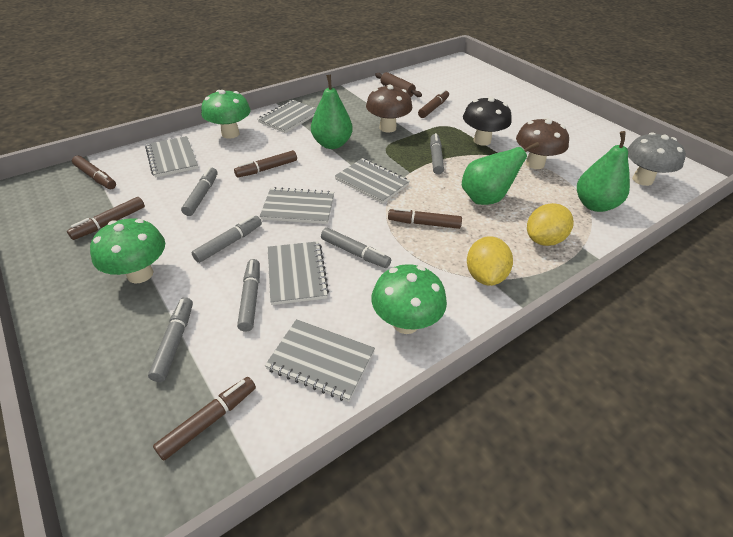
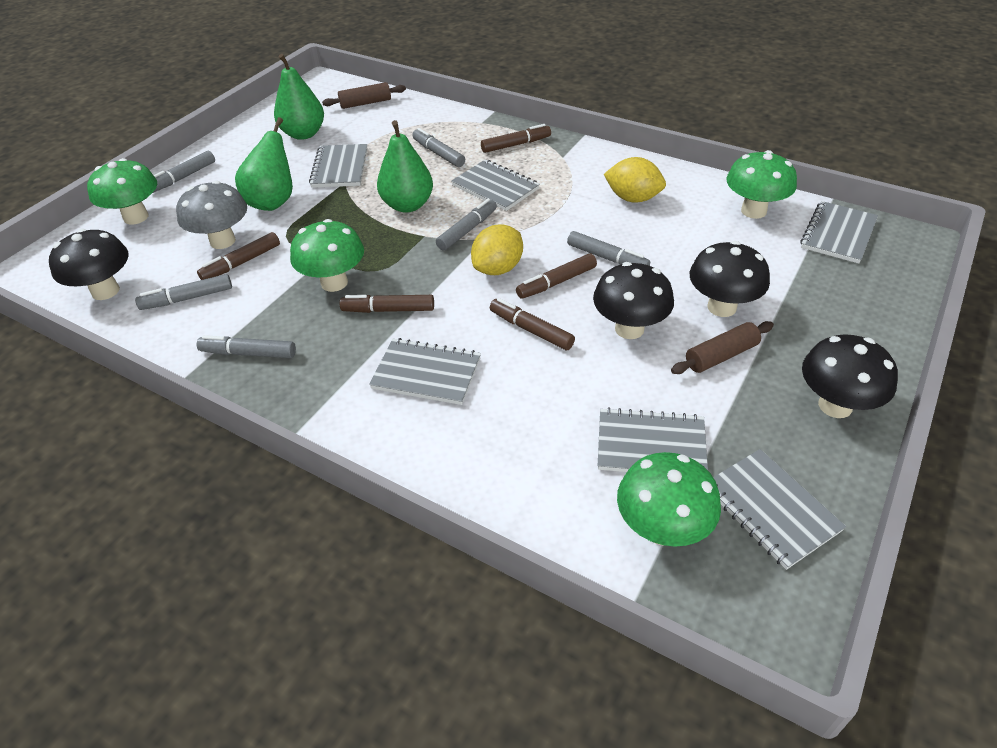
black mushroom: 1 -> 4
brown marker: 6 -> 5
brown mushroom: 2 -> 0
brown rolling pin: 1 -> 2
green mushroom: 3 -> 4

